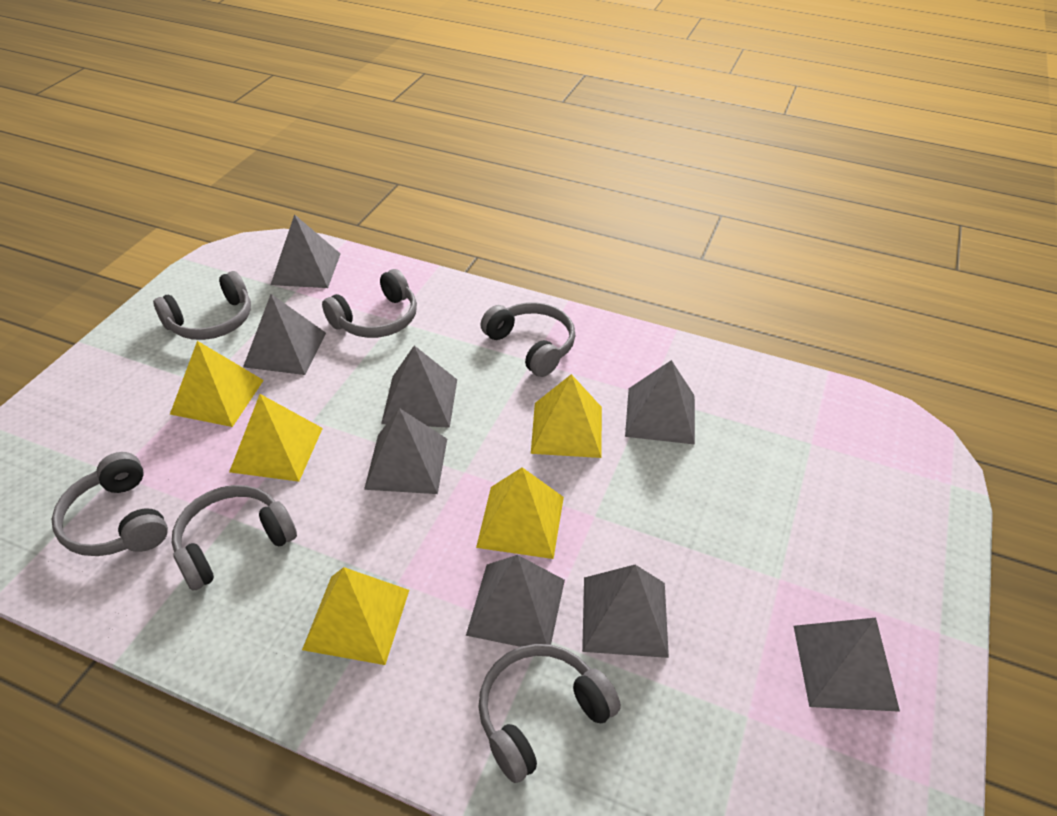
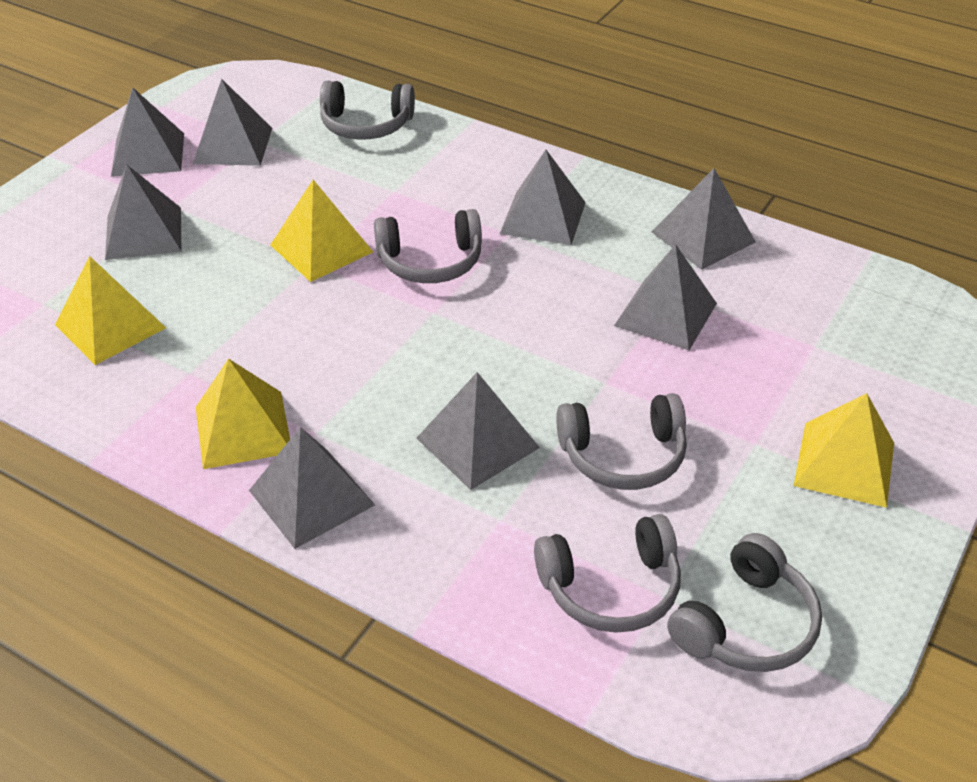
grey headphones: 6 -> 5
yellow pyramid: 5 -> 4

